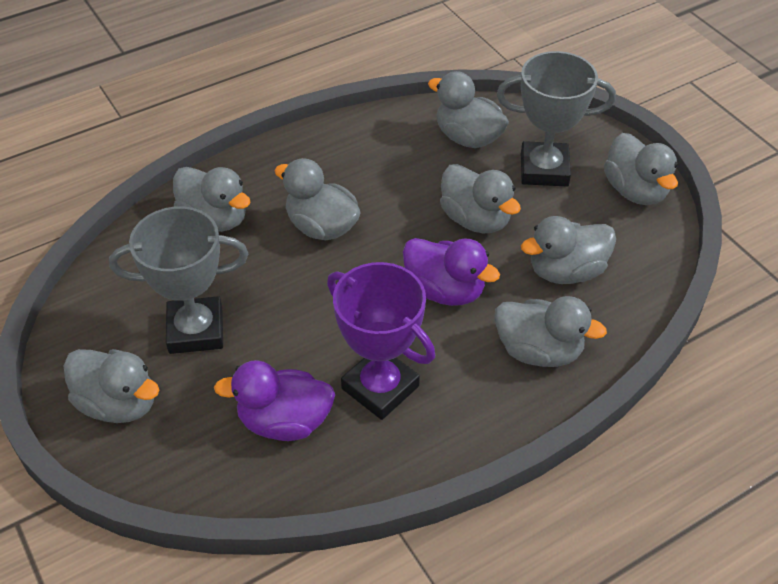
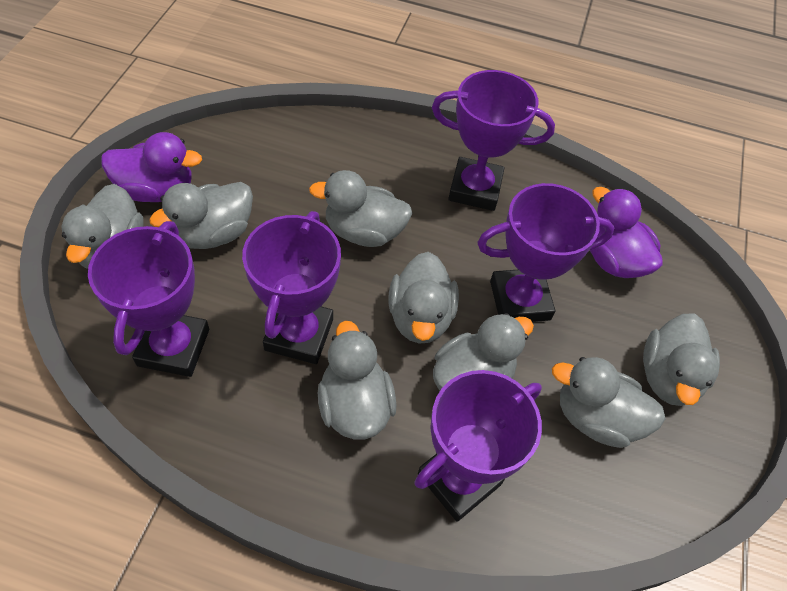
grey trophy: 2 -> 0
purple trophy: 1 -> 5

